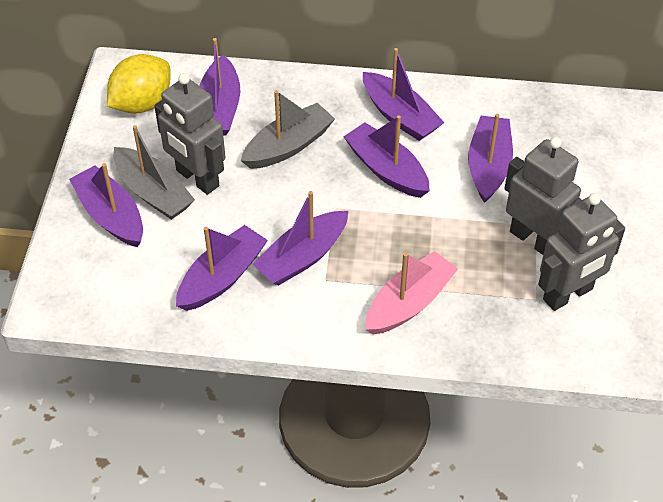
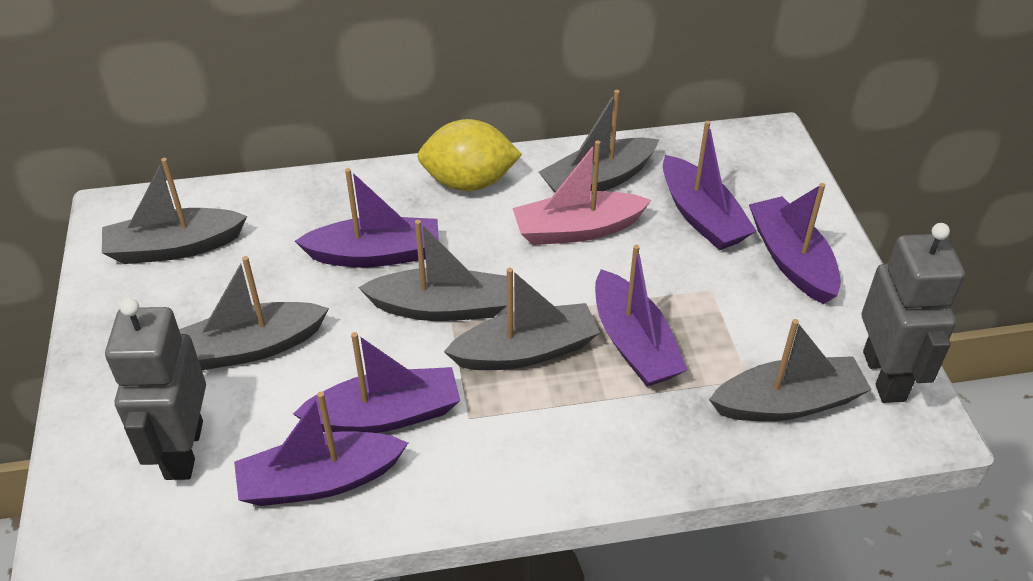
grey boat: 2 -> 6
grey robot: 3 -> 2
purple boat: 7 -> 6

